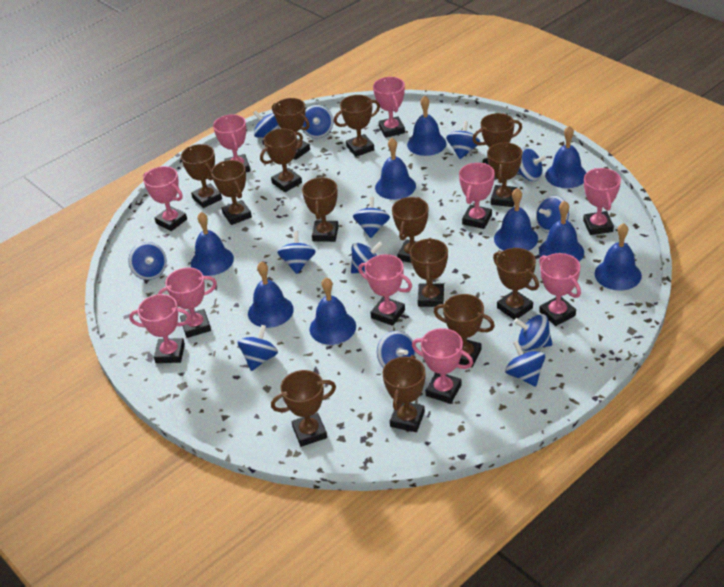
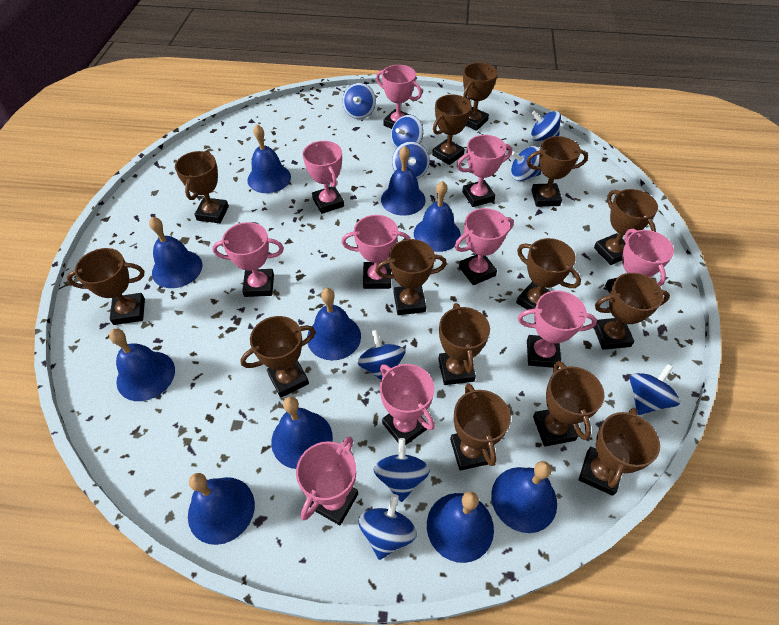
blue bell: 9 -> 10
blue spinning top: 13 -> 9

